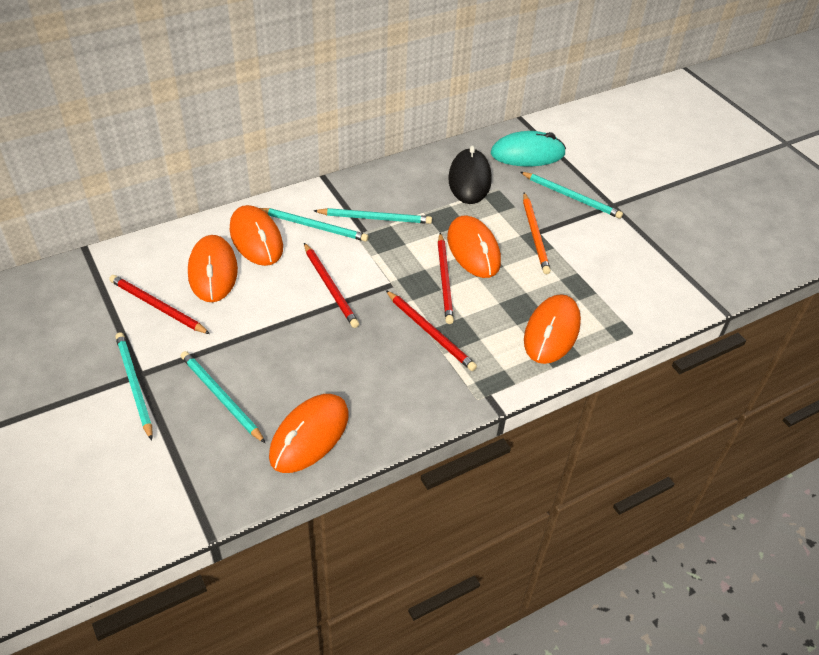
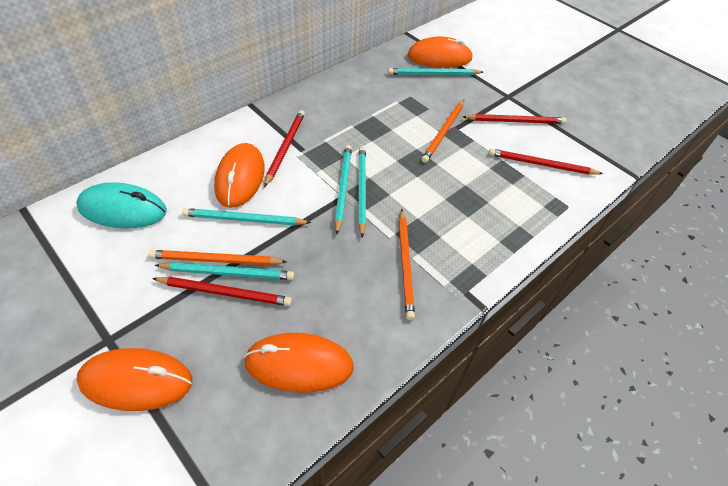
black mouse: 1 -> 0
orange mouse: 5 -> 4
orange pencil: 1 -> 3

